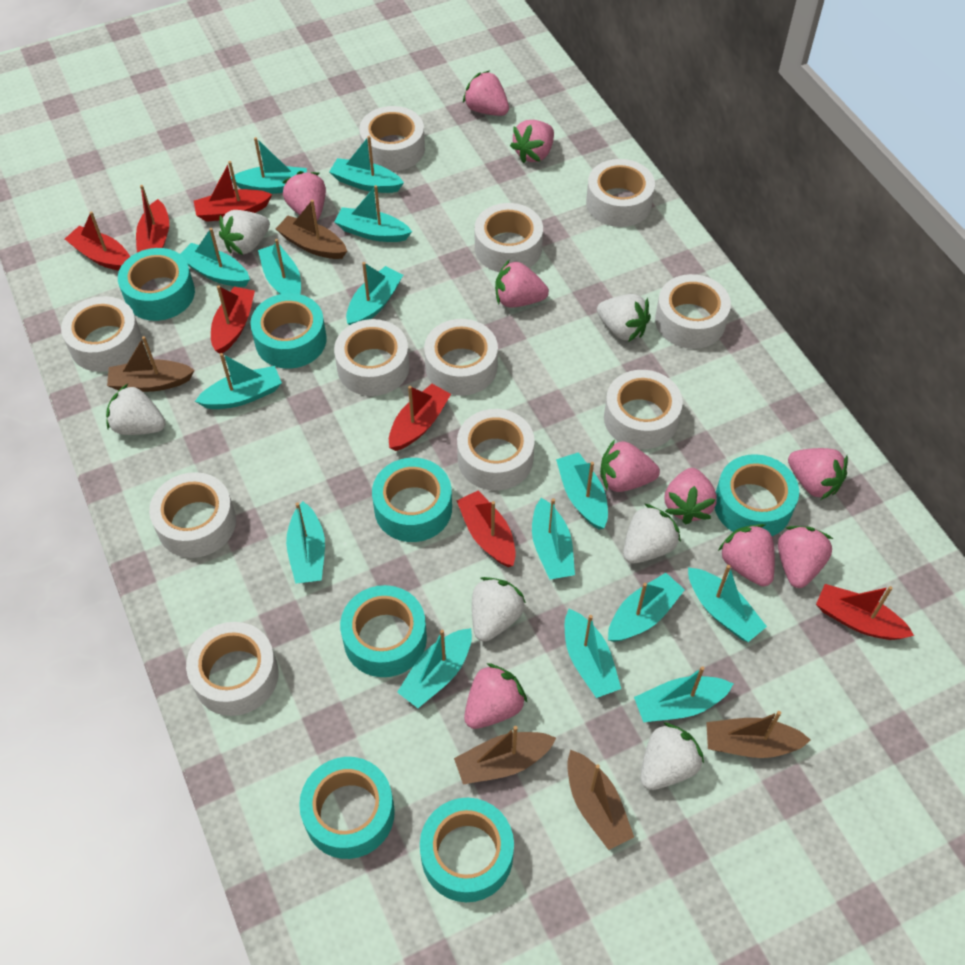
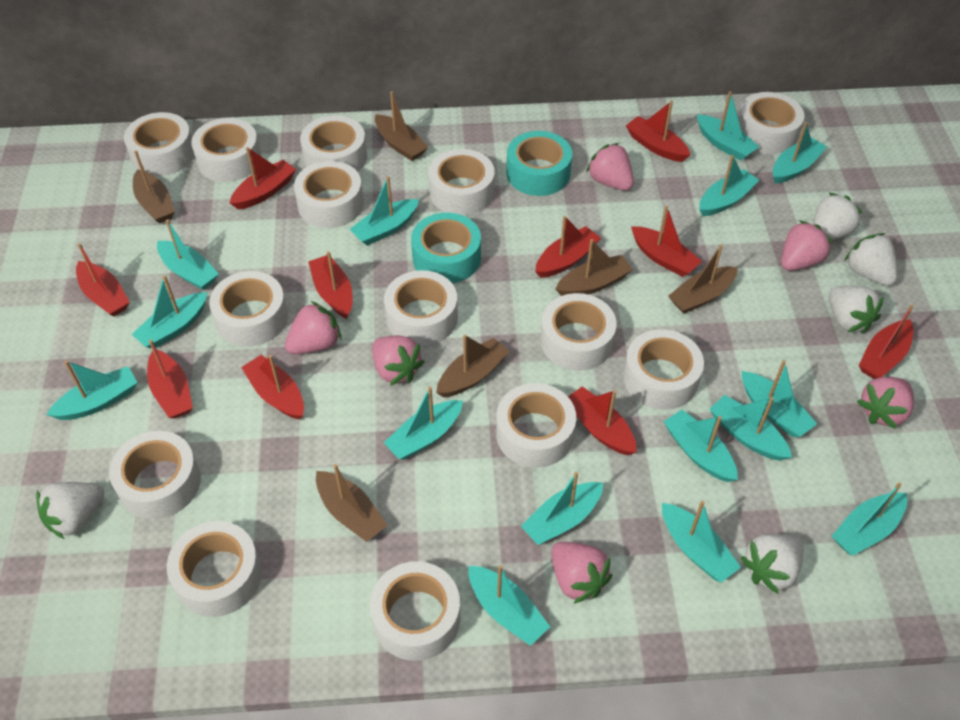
brown boat: 5 -> 6
pink strawberry: 10 -> 6
red boat: 7 -> 10
turquoise tape: 7 -> 2
white strawberry: 6 -> 5
white tape: 11 -> 14

